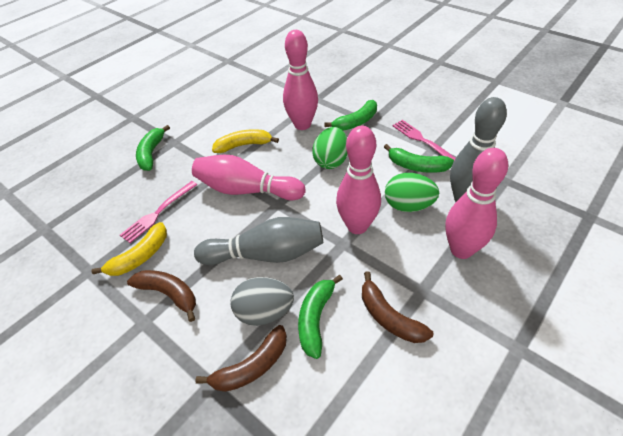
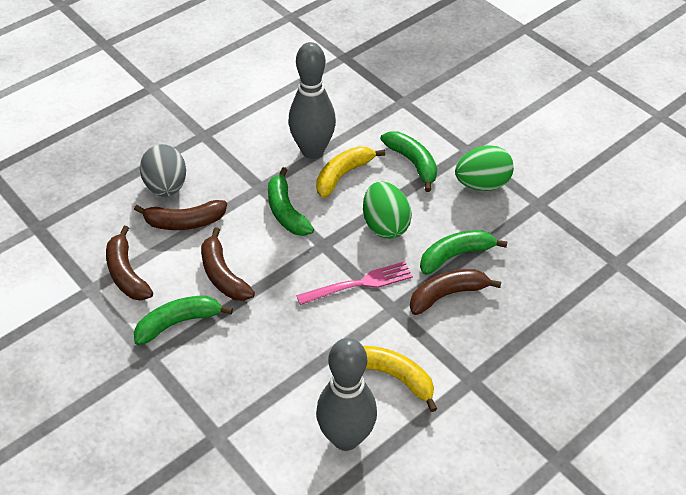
brown banana: 3 -> 4
pink bowling pin: 4 -> 0
pink fork: 2 -> 1

